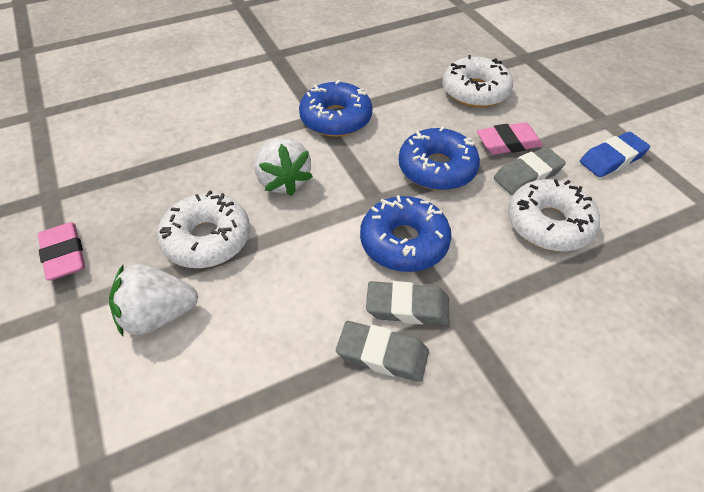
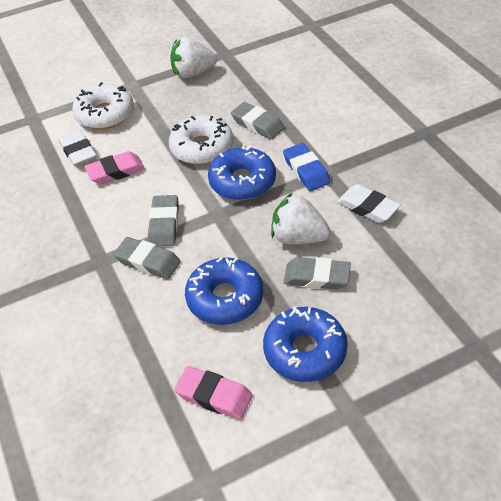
grey eraser: 3 -> 4
white donut: 3 -> 2
white eraser: 0 -> 2

